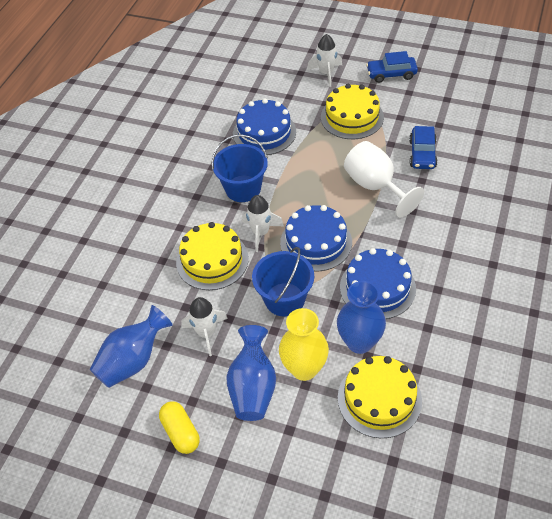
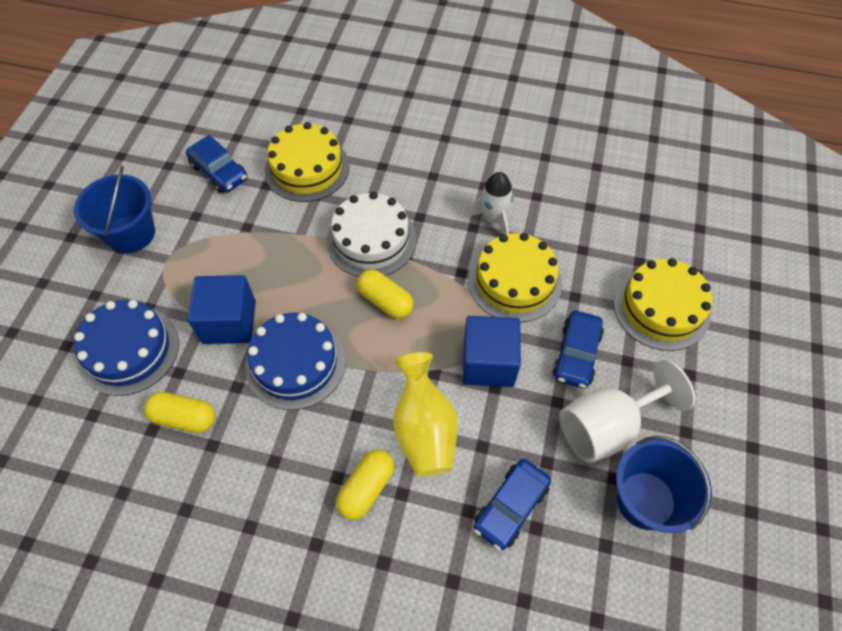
blue cake: 3 -> 2
blue car: 2 -> 3
blue cube: 0 -> 2
blue vase: 3 -> 0
white cake: 0 -> 1
white rocket: 3 -> 1
yellow capsule: 1 -> 3

